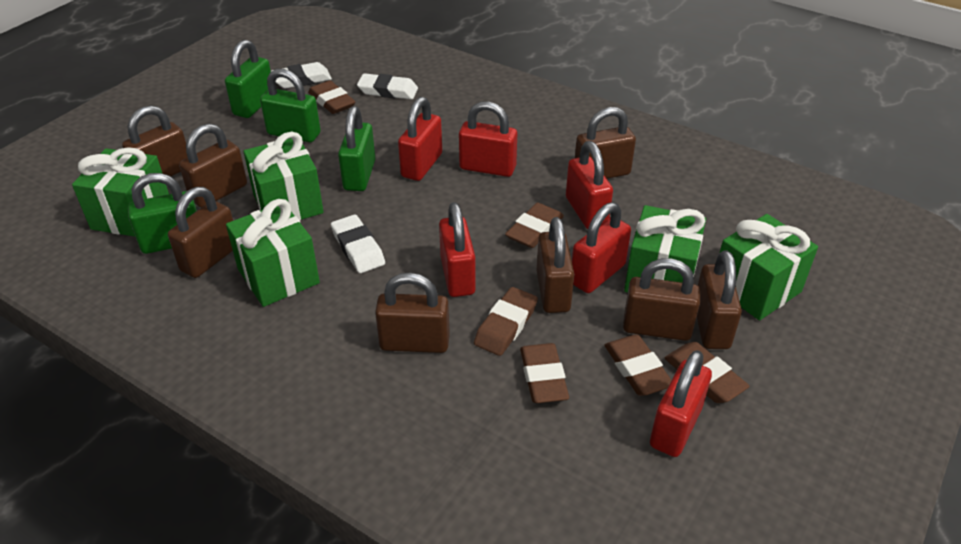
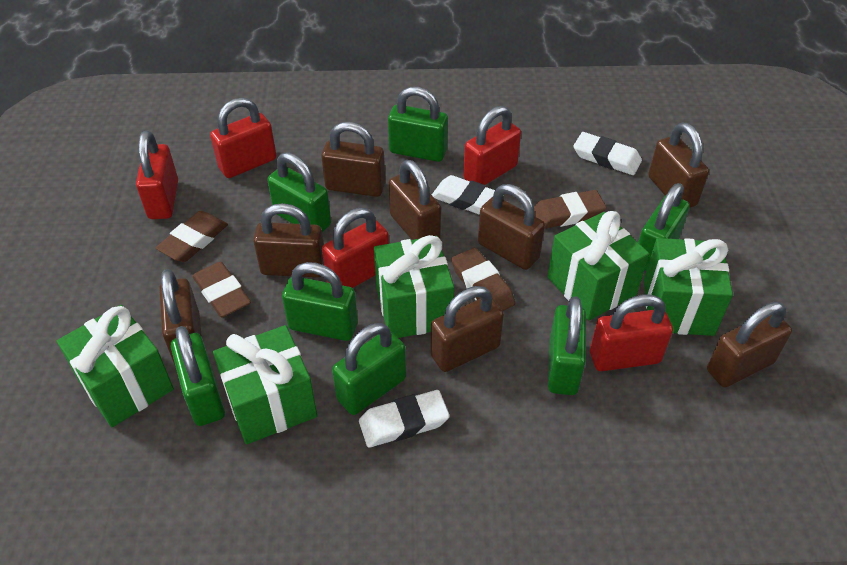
brown eraser: 6 -> 4
green padlock: 4 -> 7
red padlock: 6 -> 5

